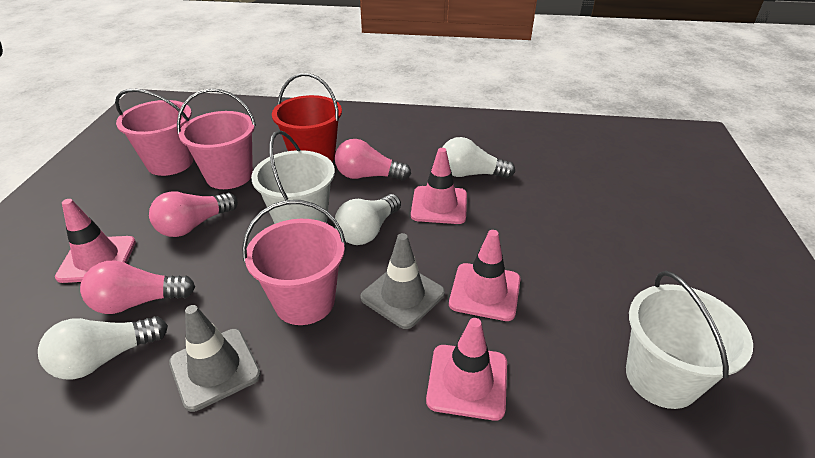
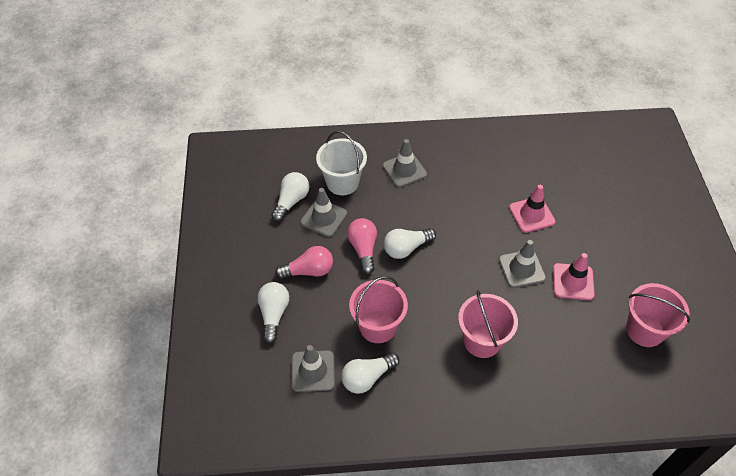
grey traffic cone: 2 -> 4
pink light bulb: 3 -> 2
pink traffic cone: 4 -> 2
red bucket: 1 -> 0
white bucket: 2 -> 1
white light bulb: 3 -> 4

